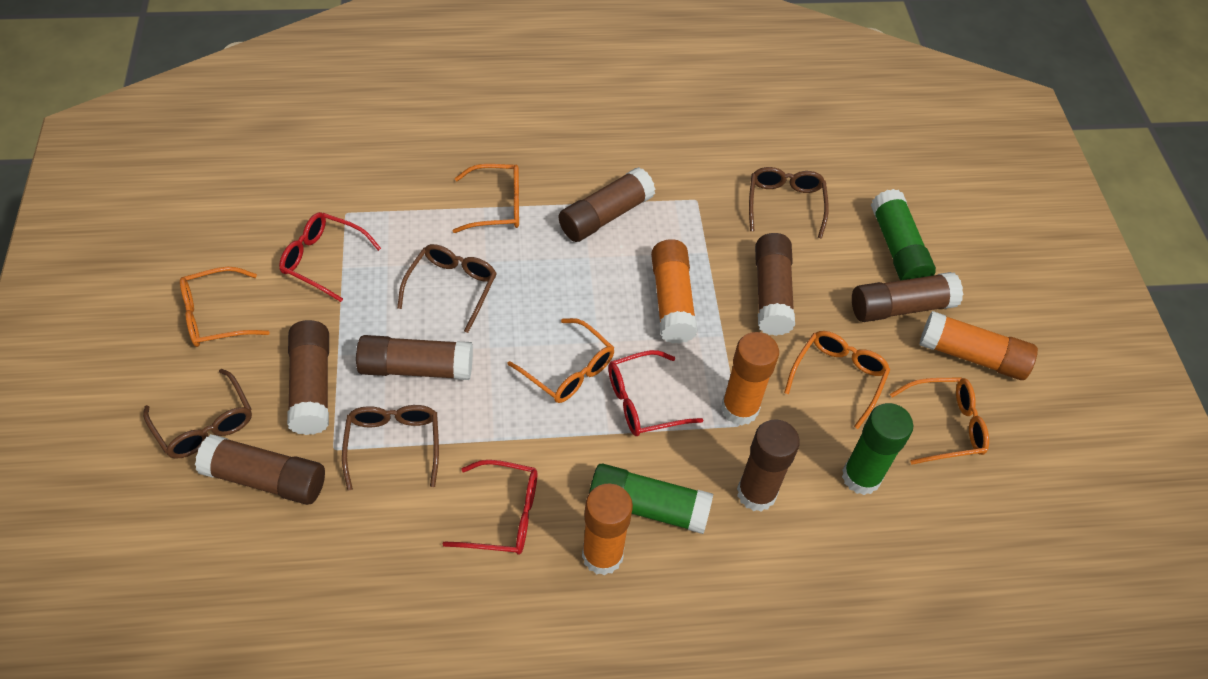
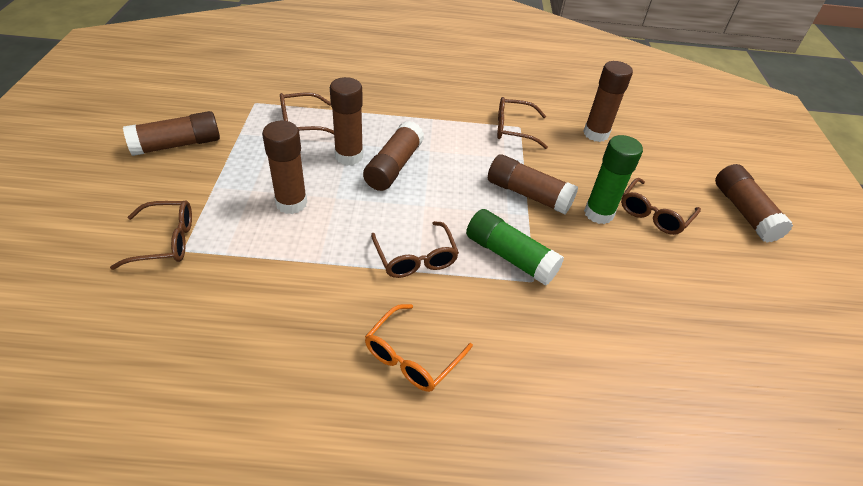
brown glasses: 4 -> 5
green glue stick: 3 -> 2
orange glasses: 5 -> 1
orange glue stick: 4 -> 0
red glasses: 3 -> 0

